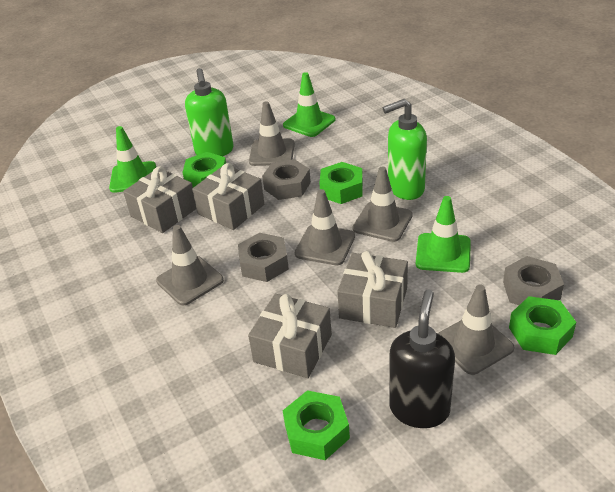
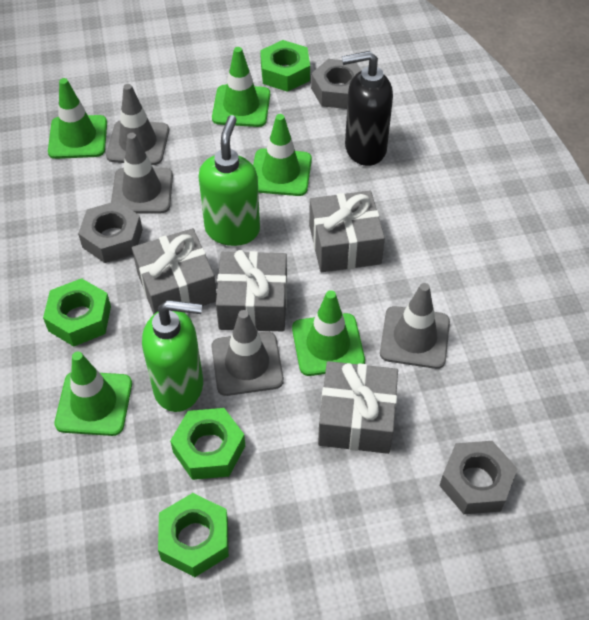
green traffic cone: 3 -> 5
grey traffic cone: 5 -> 4

